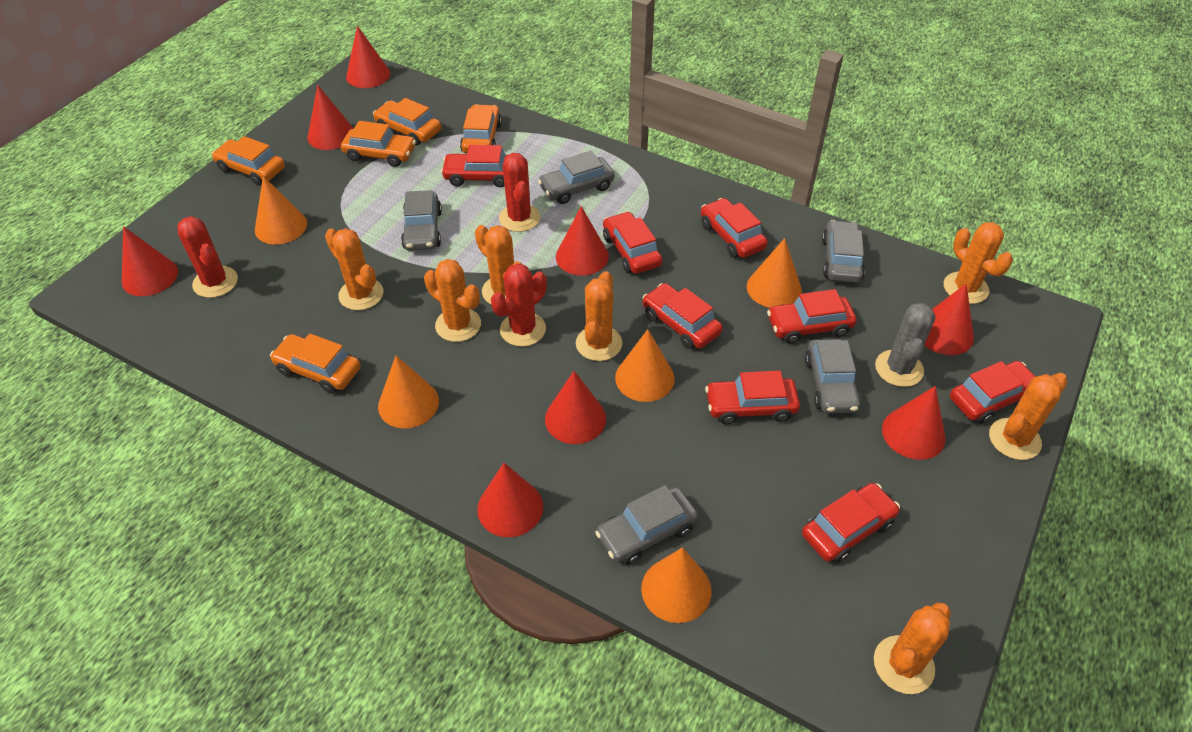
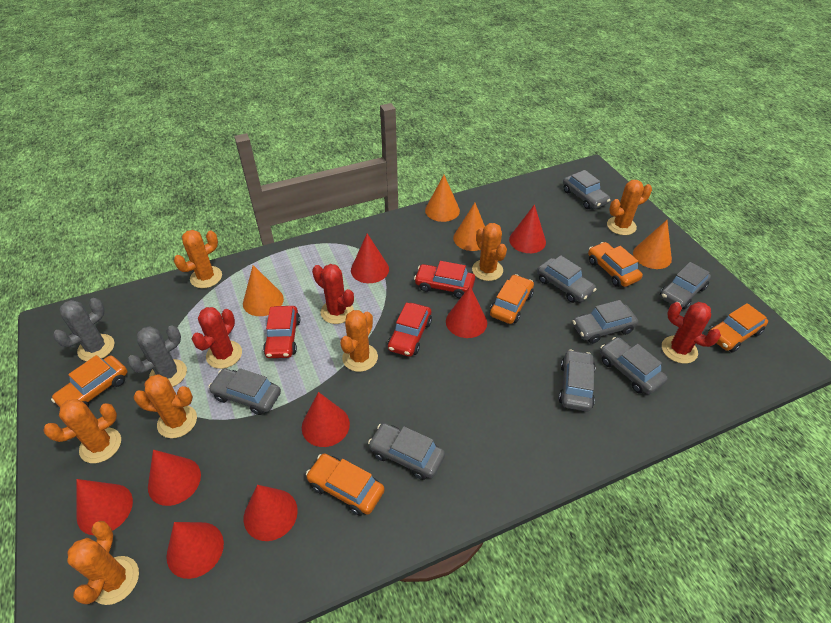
grey cactus: 1 -> 2
grey car: 5 -> 8
orange cone: 5 -> 4
red car: 8 -> 3

